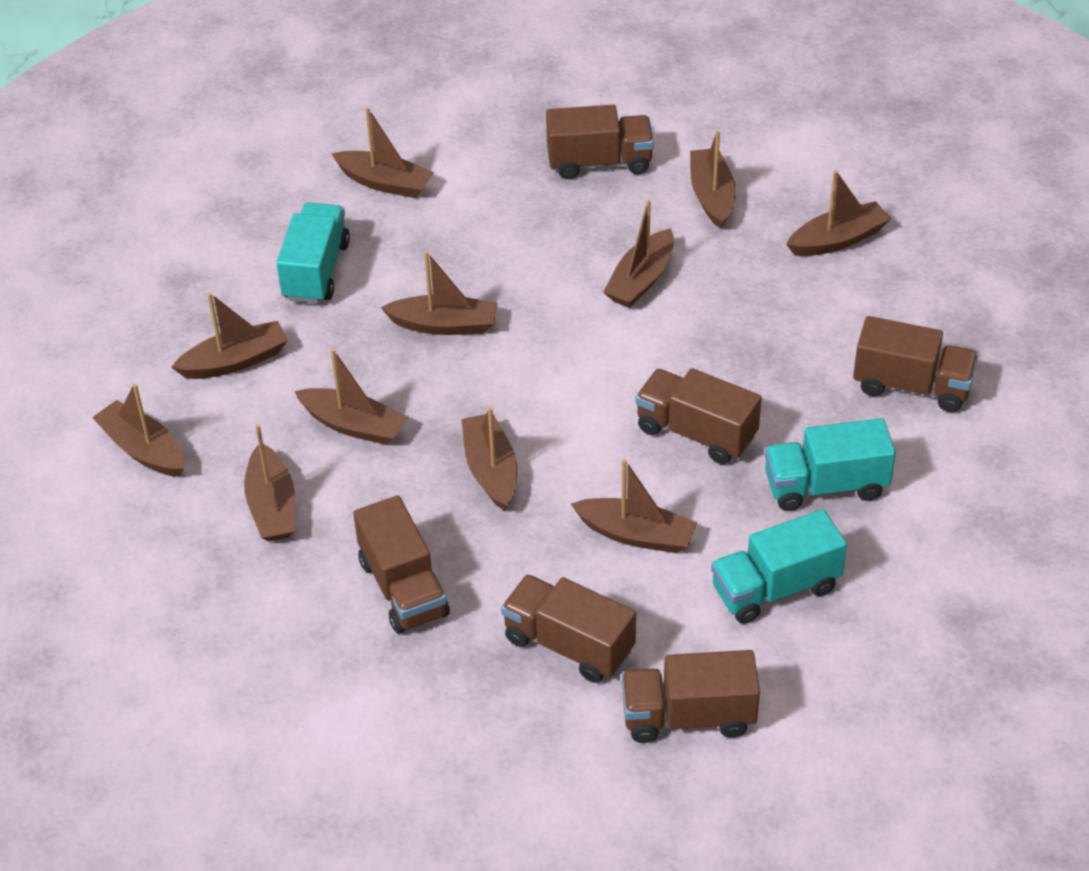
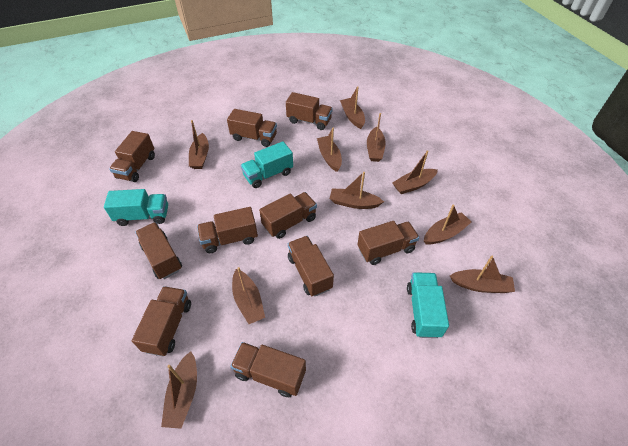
brown boat: 11 -> 10
brown truck: 6 -> 10

